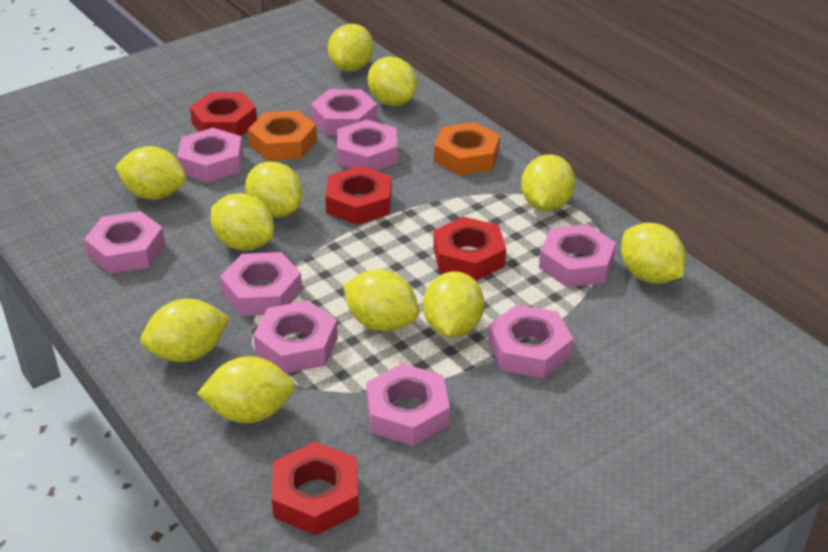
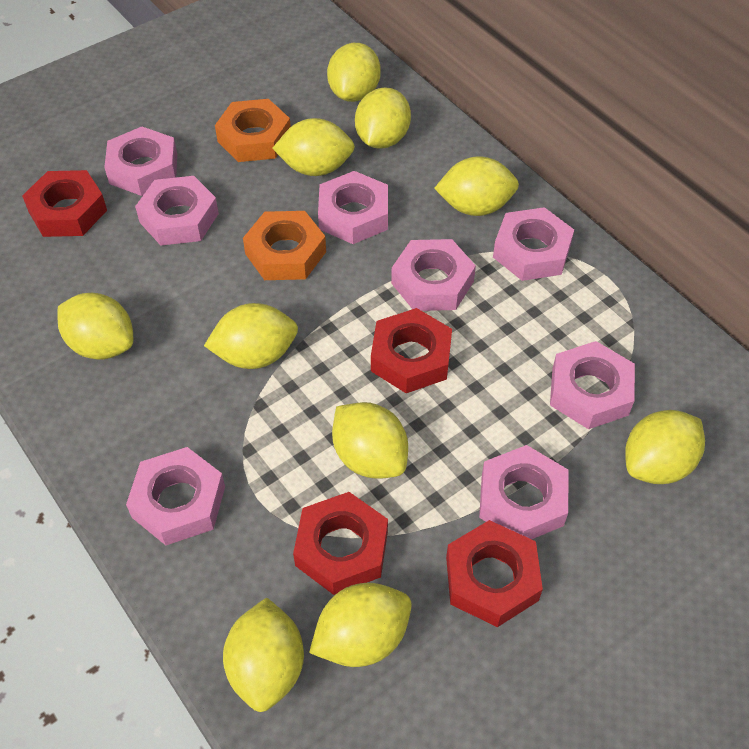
pink nut: 9 -> 8
yellow lemon: 11 -> 10

